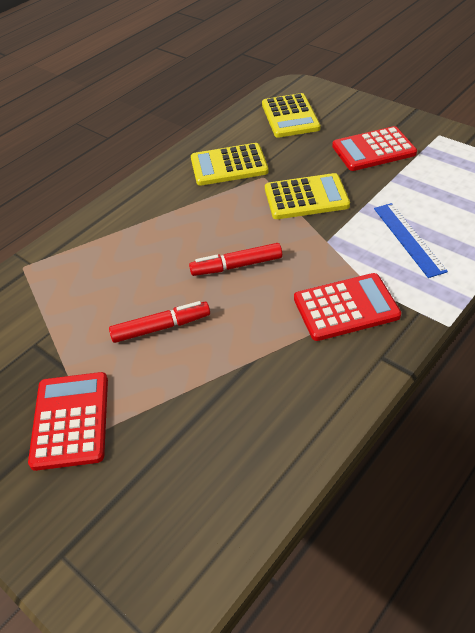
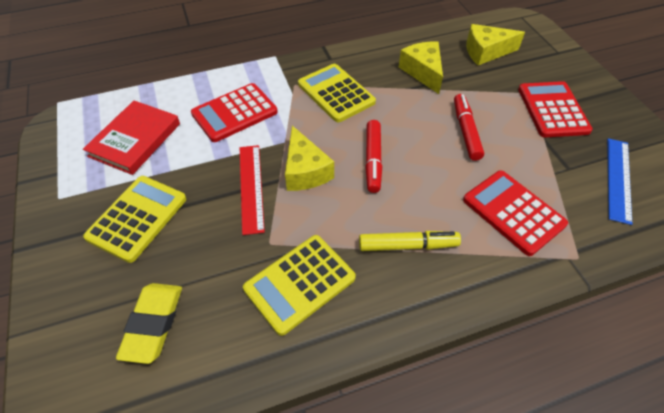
red book: 0 -> 1
red ruler: 0 -> 1
yellow cheese: 0 -> 3
yellow eraser: 0 -> 1
yellow marker: 0 -> 1

